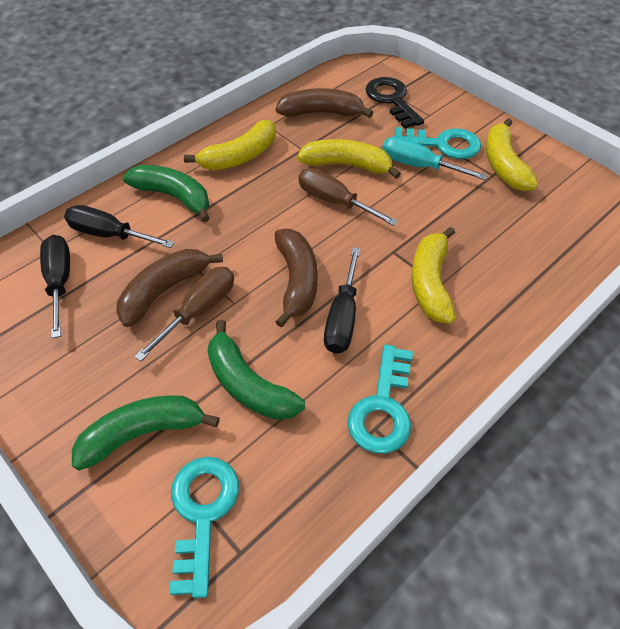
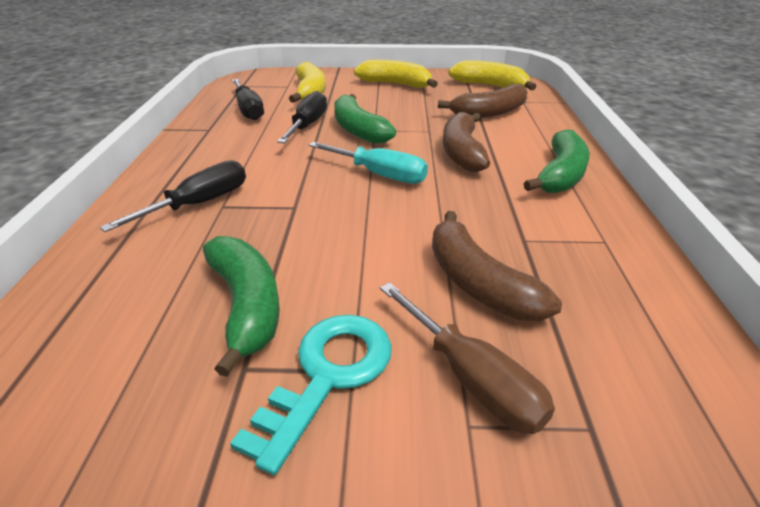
black key: 1 -> 0
brown screwdriver: 2 -> 1
turquoise key: 3 -> 1
yellow banana: 4 -> 3

